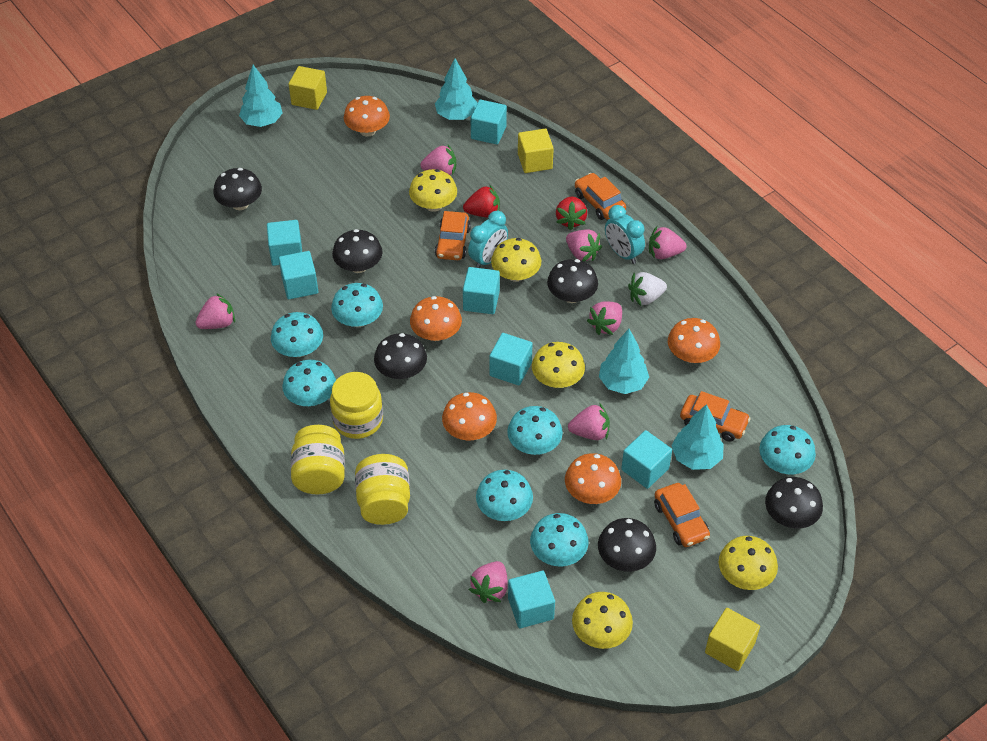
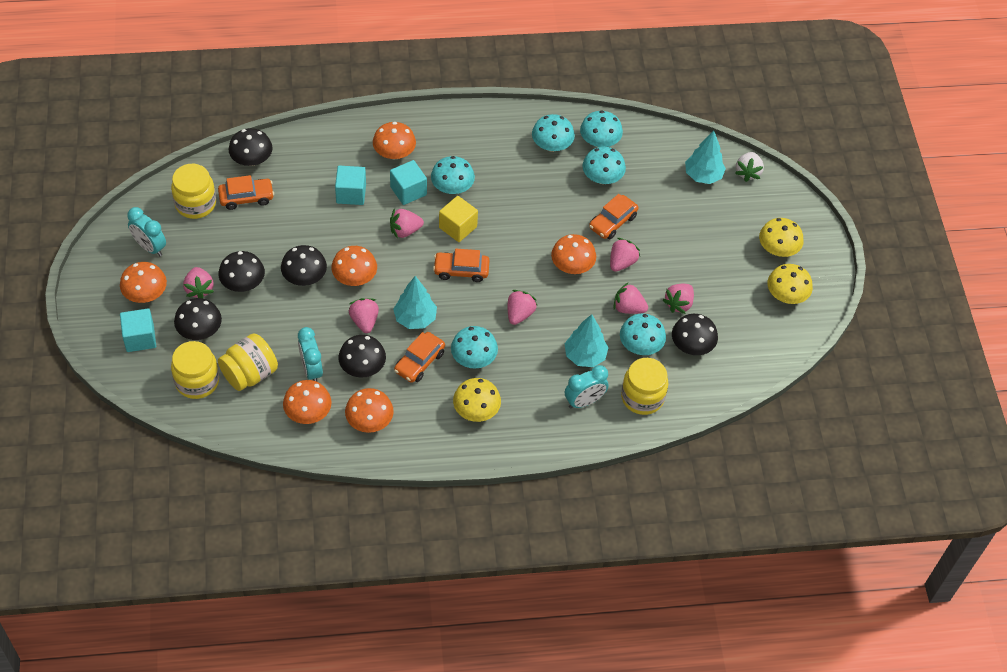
orange mushroom: 5 -> 6
red strawberry: 2 -> 0
turquoise clock: 2 -> 3
turquoise cube: 7 -> 3
turquoise mushroom: 7 -> 6
turquoise tree: 4 -> 3
yellow cube: 3 -> 1
yellow jar: 3 -> 4
yellow mushroom: 5 -> 3

